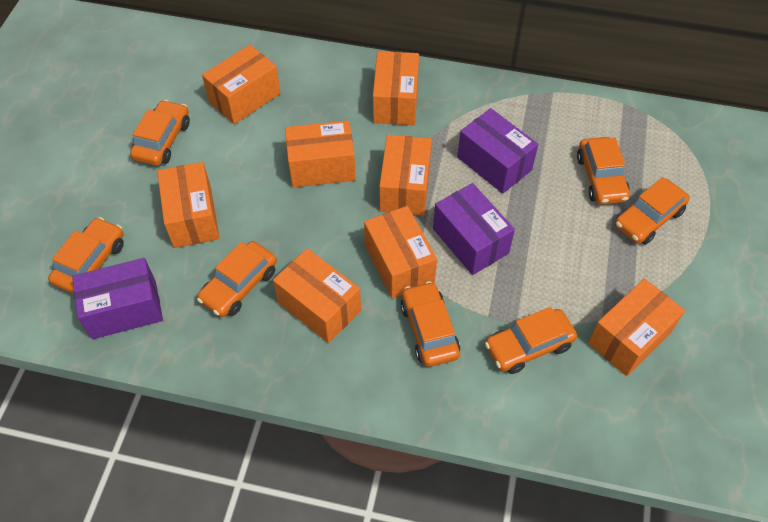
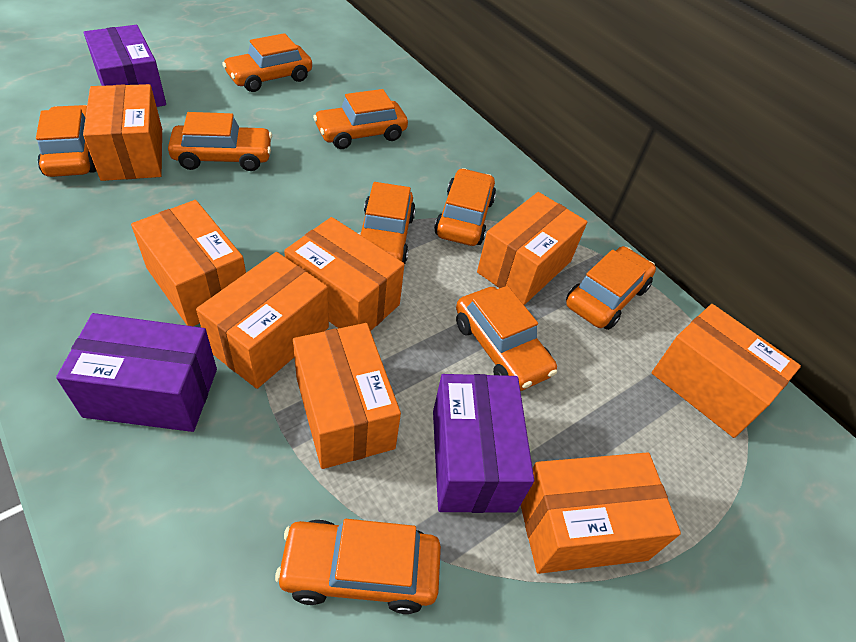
orange car: 7 -> 9

